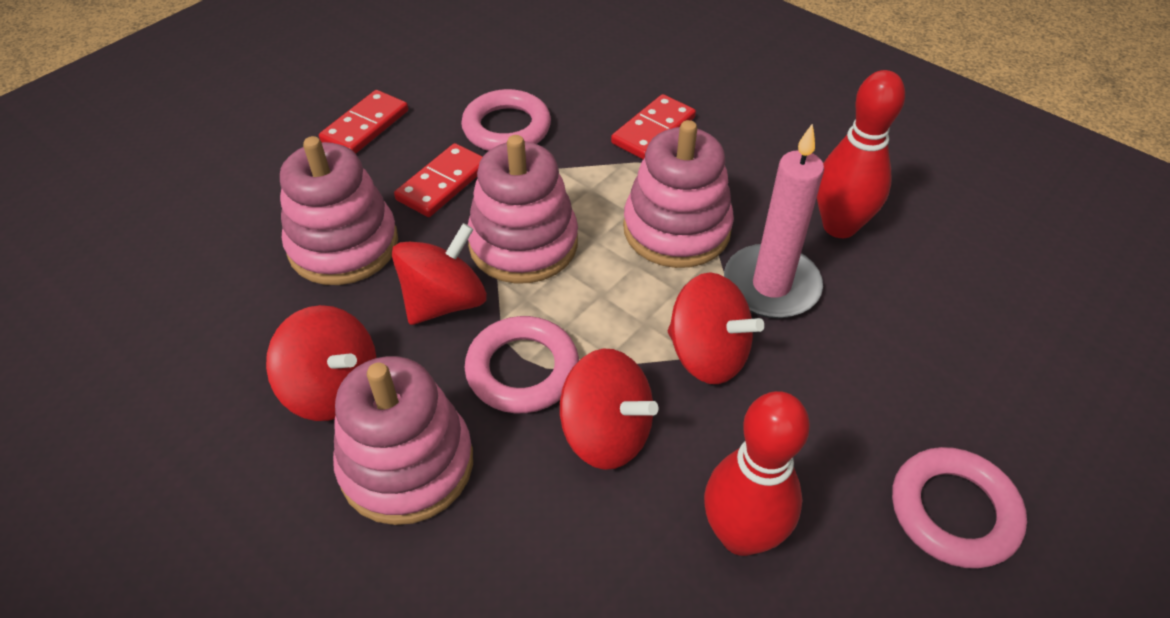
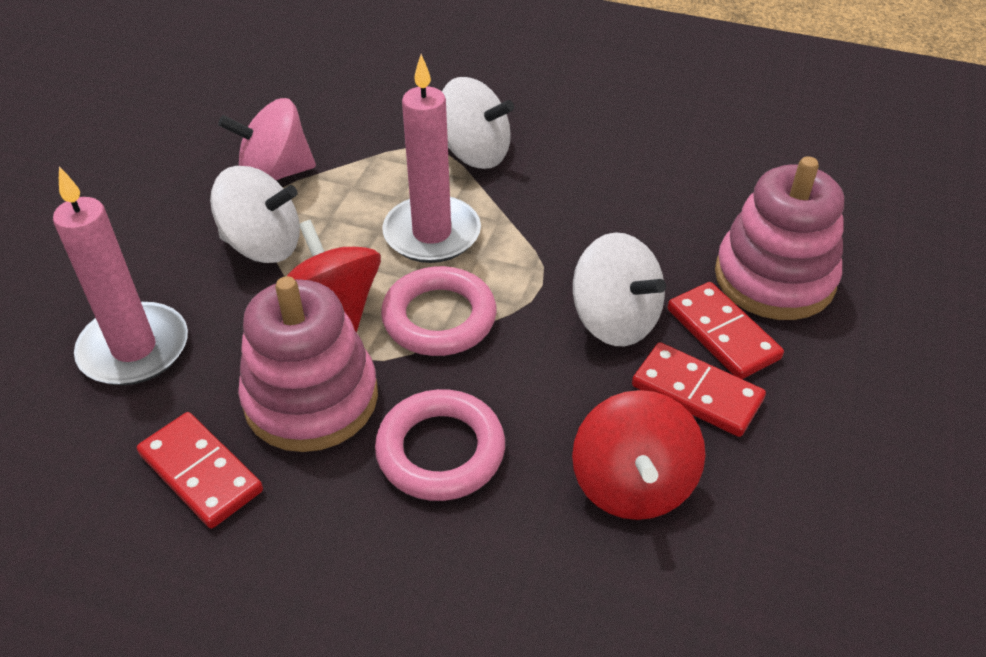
pink candle: 1 -> 2
pink ring: 3 -> 2
pink spinning top: 0 -> 1
pink stacking toy: 4 -> 2
red bowling pin: 2 -> 0
red spinning top: 4 -> 2
white spinning top: 0 -> 3

